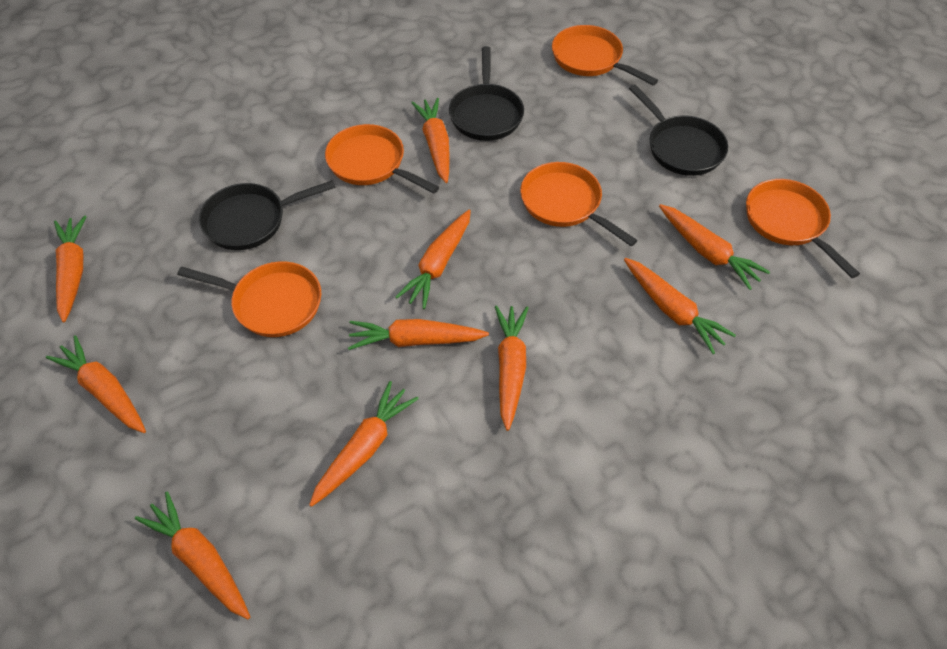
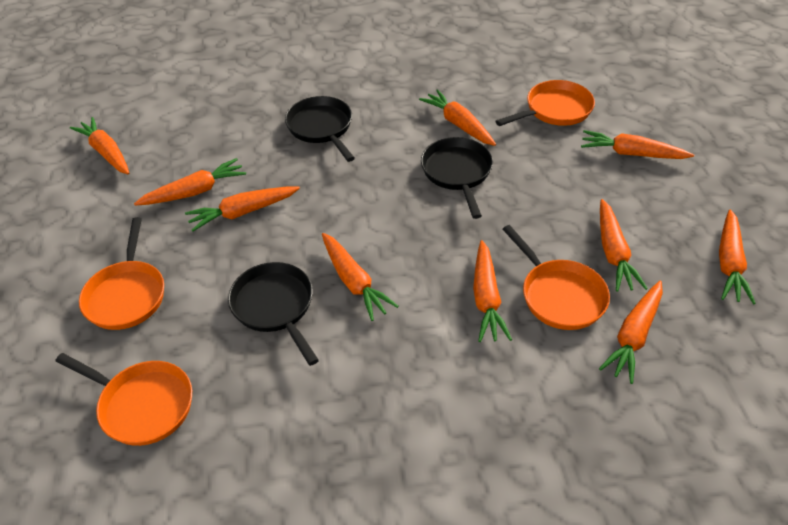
orange pan: 5 -> 4

